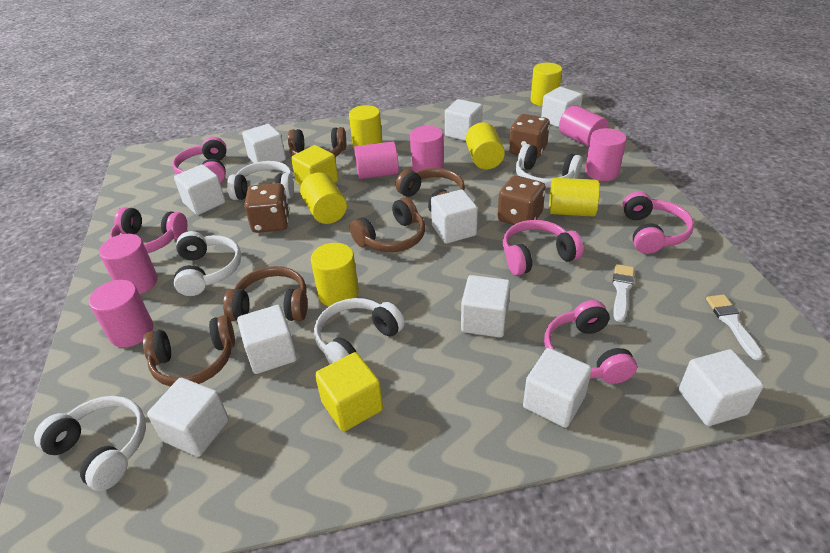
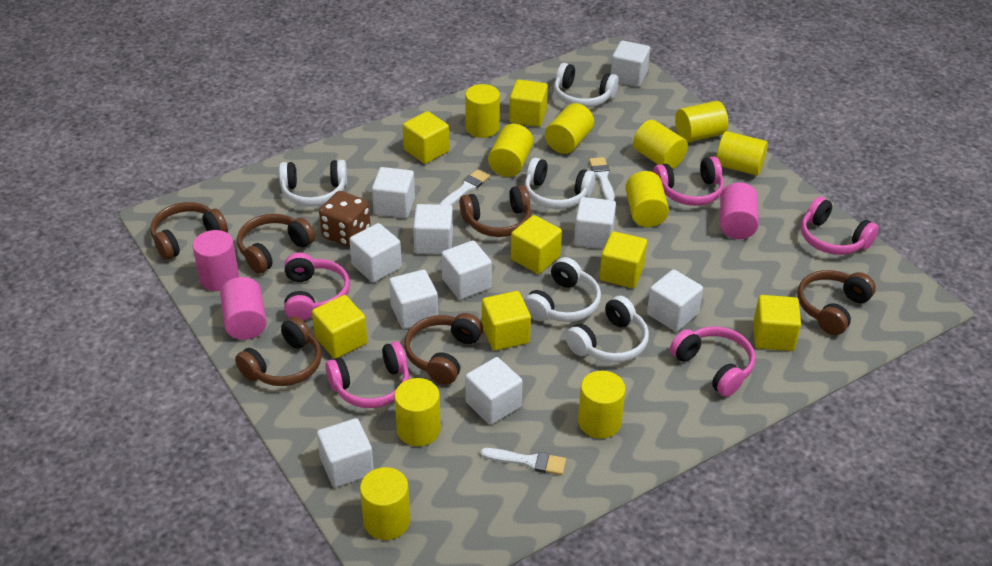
brown dice: 3 -> 1
brown headphones: 5 -> 6
pink cylinder: 6 -> 3
white brush: 2 -> 3
yellow cube: 2 -> 7
yellow cylinder: 6 -> 10

